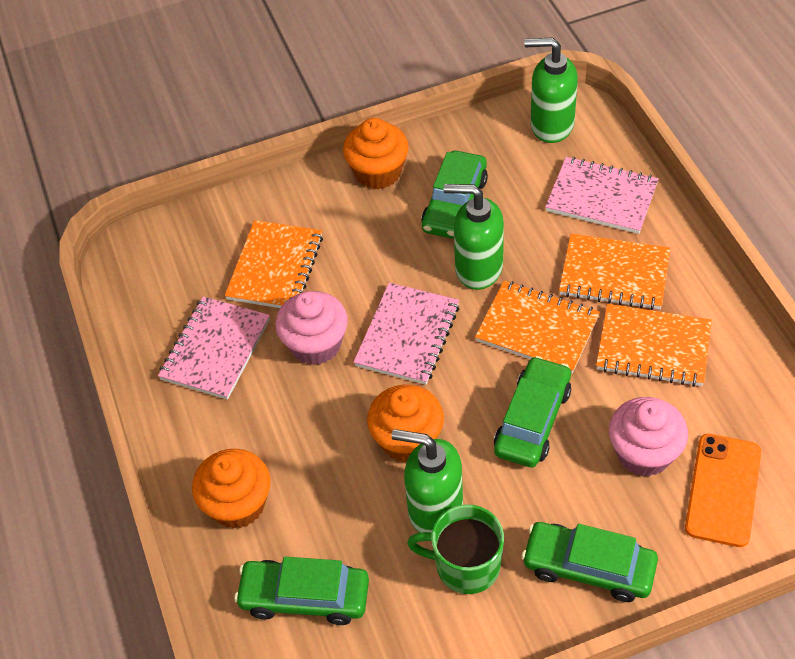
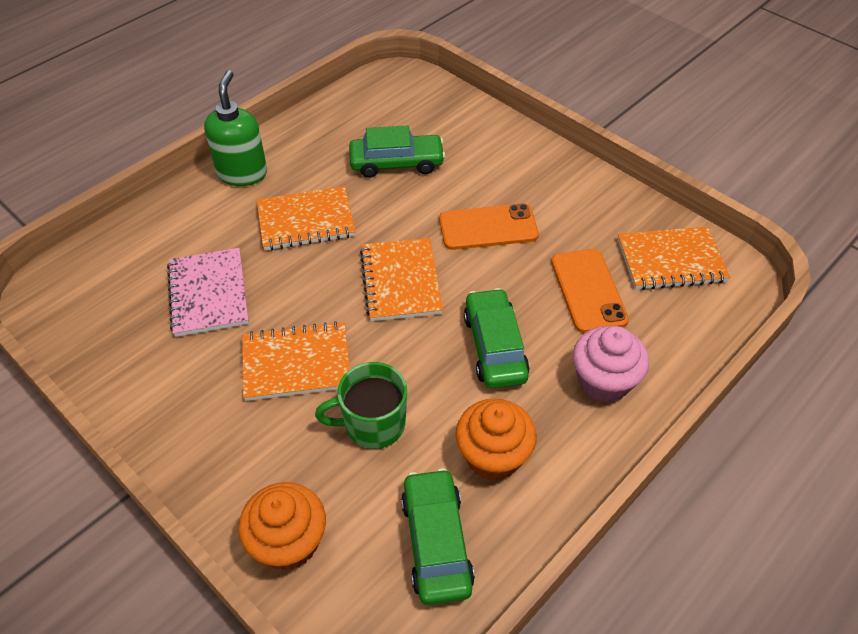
green car: 4 -> 3
green soap dispenser: 3 -> 1
orange cupcake: 3 -> 2
orange phone: 1 -> 2
pink cupcake: 2 -> 1
pink notebook: 3 -> 1

